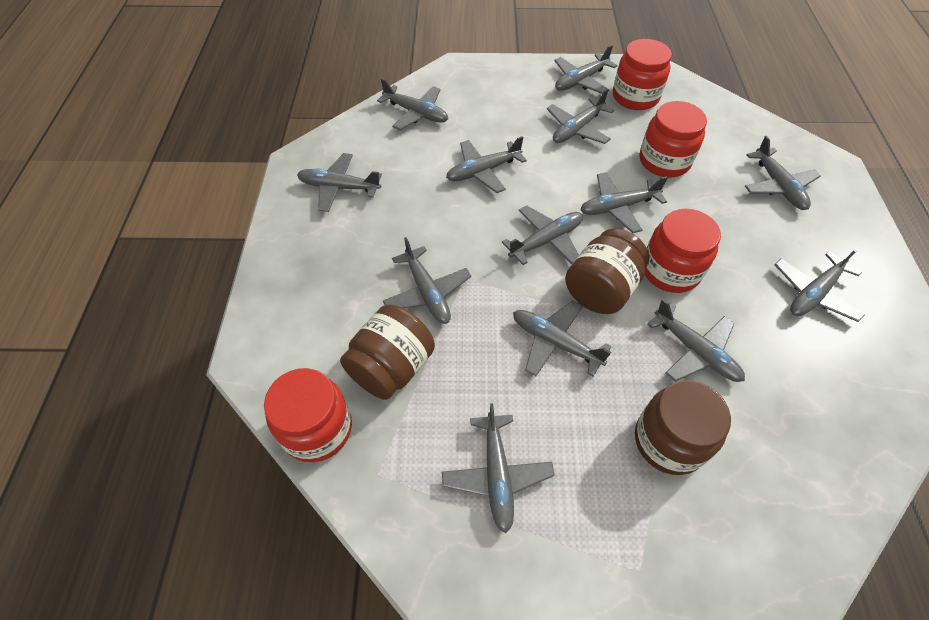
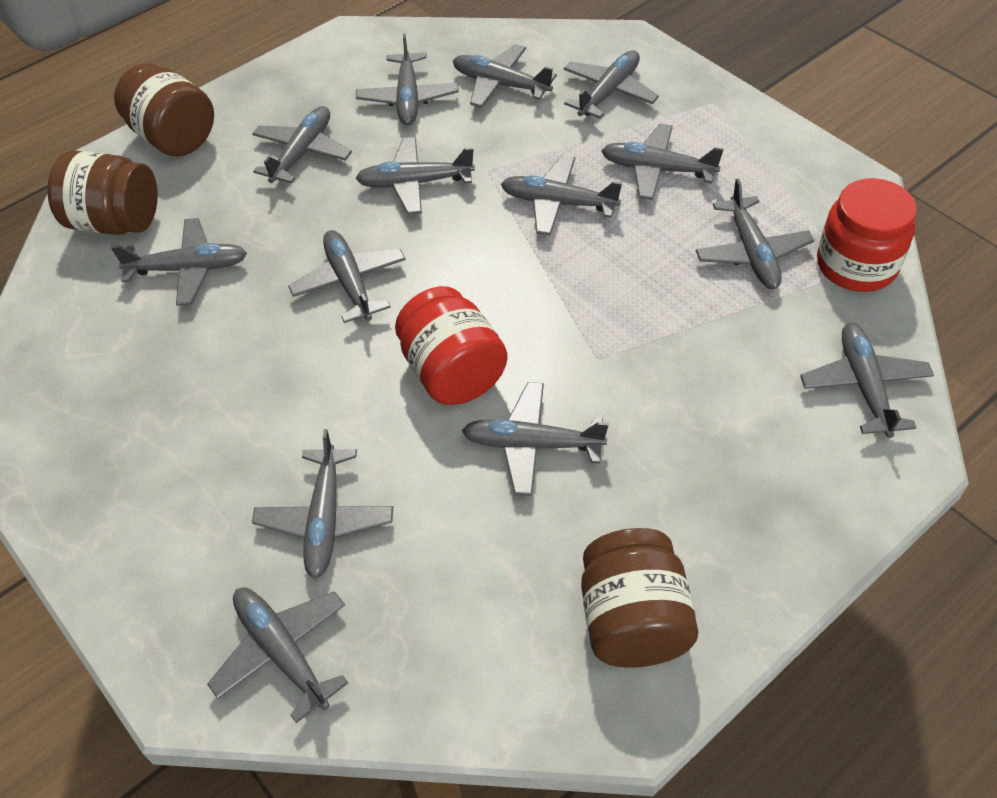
grey plane: 13 -> 14
red jar: 4 -> 2

